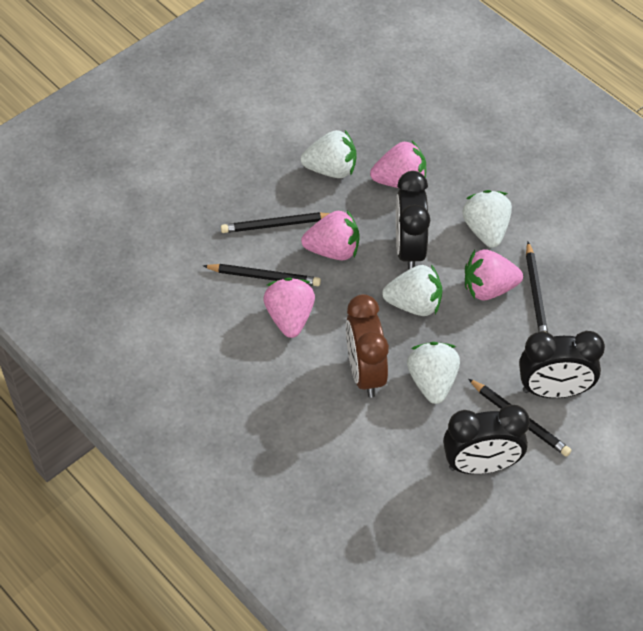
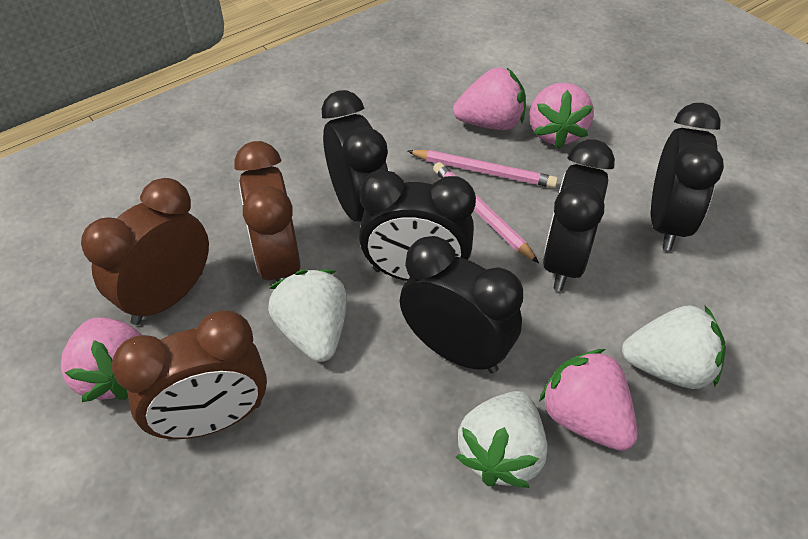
black clock: 3 -> 5
black pencil: 4 -> 0
brown clock: 1 -> 3
pink pencil: 0 -> 2
white strawberry: 4 -> 3

